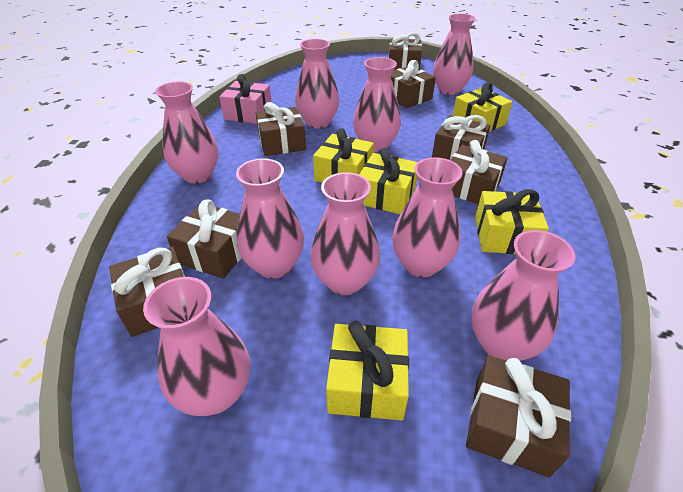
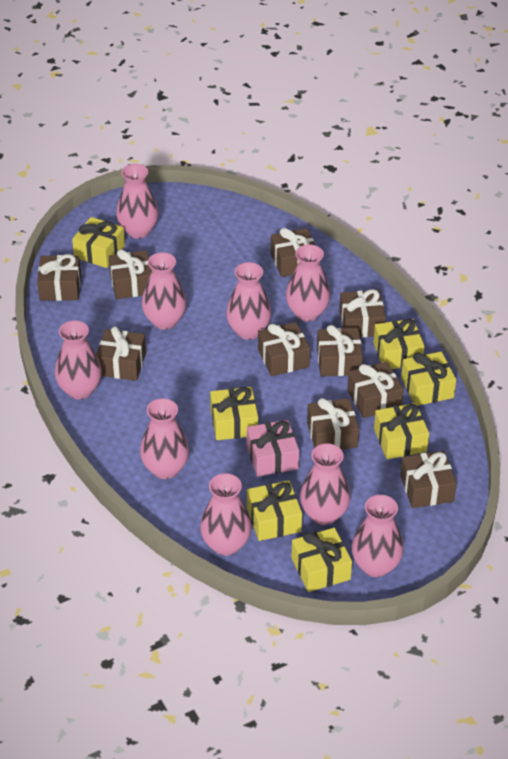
brown gift: 8 -> 10
yellow gift: 5 -> 7

